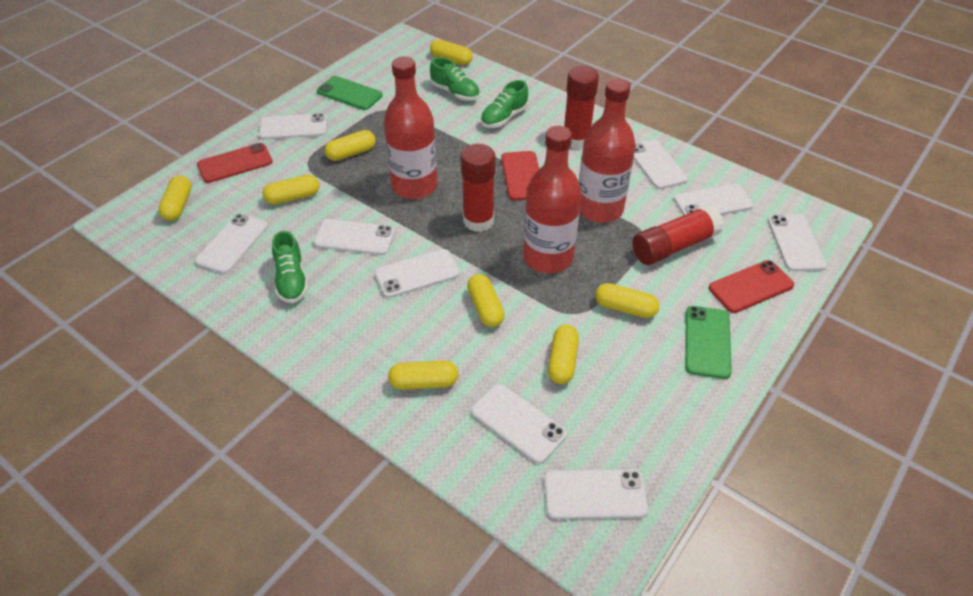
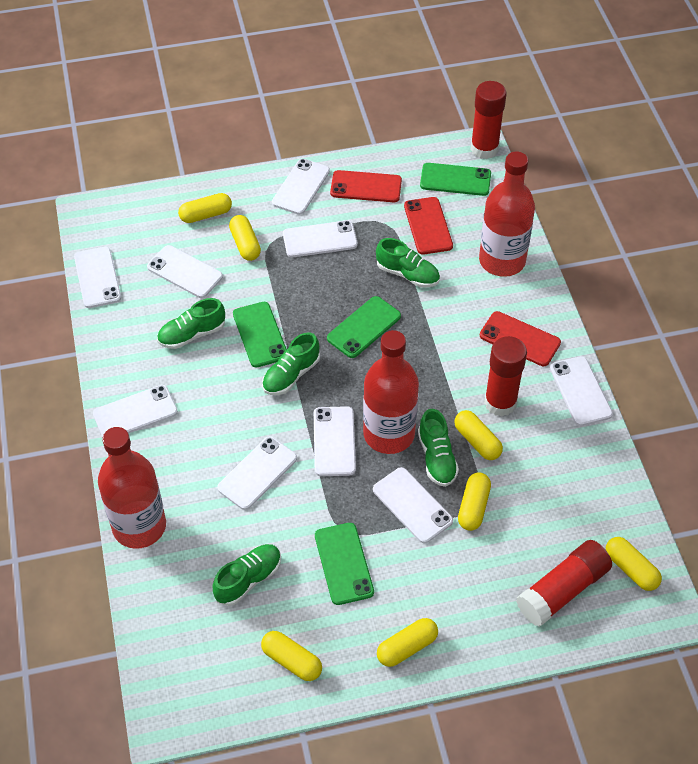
green phone: 2 -> 4
green shoe: 3 -> 5
yellow capsule: 8 -> 7

